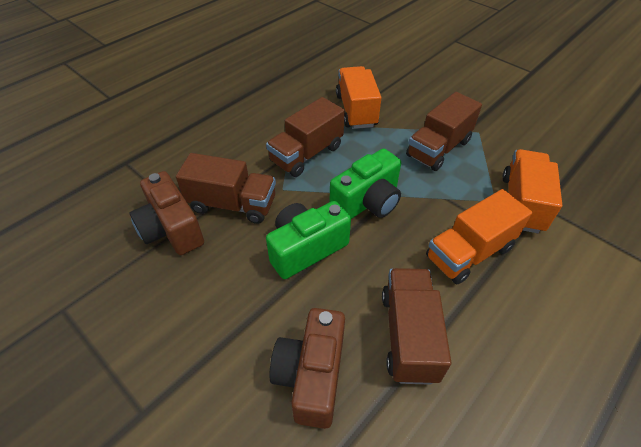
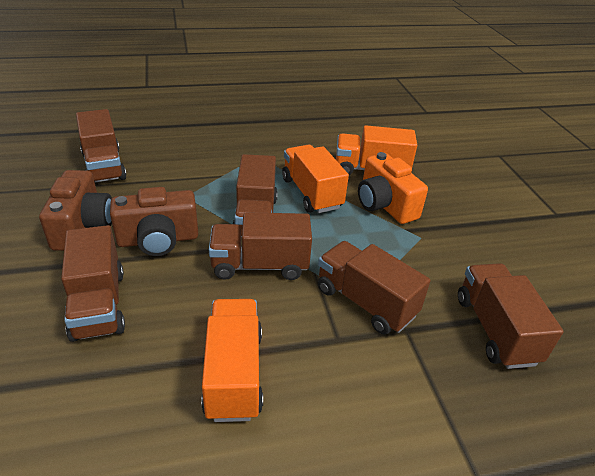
brown truck: 4 -> 6
green camera: 2 -> 0
orange camera: 0 -> 1

